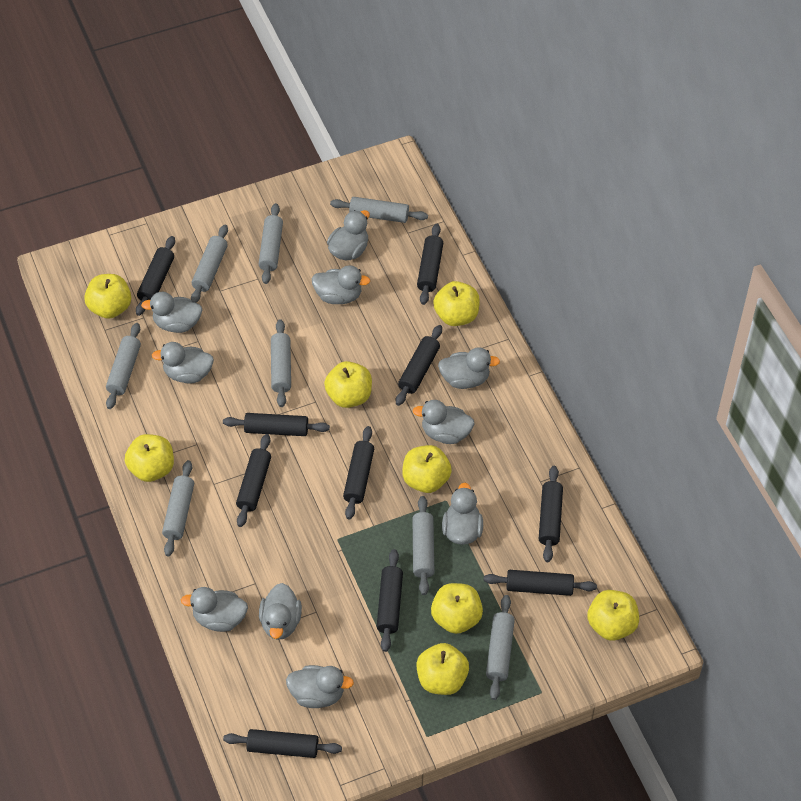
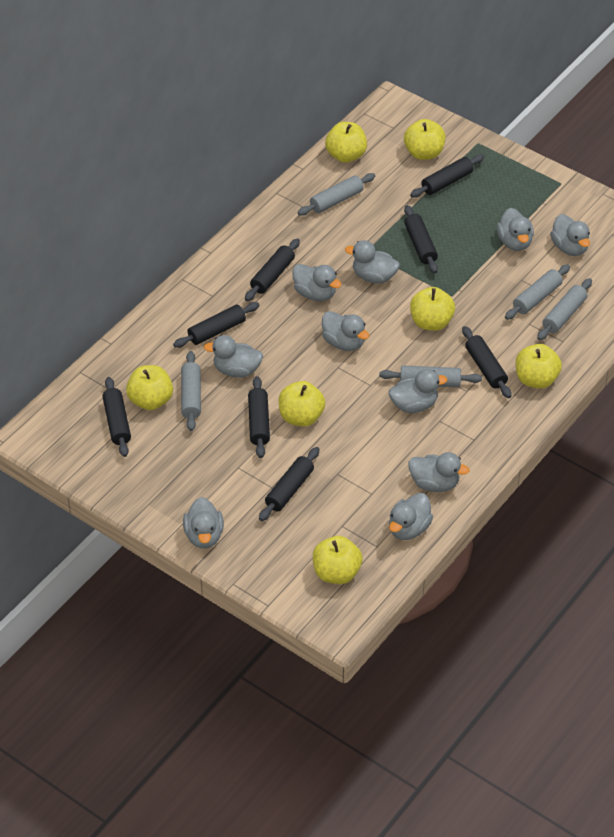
black rolling pin: 10 -> 8
grey rolling pin: 8 -> 5
yellow apple: 8 -> 7

